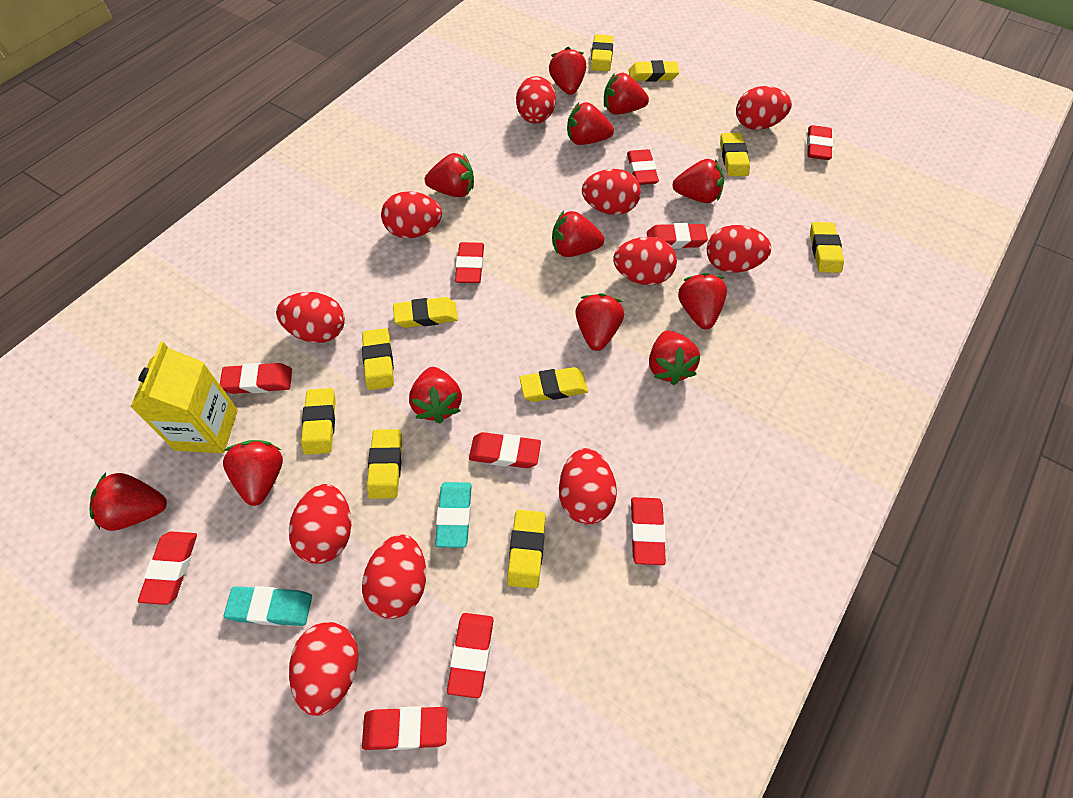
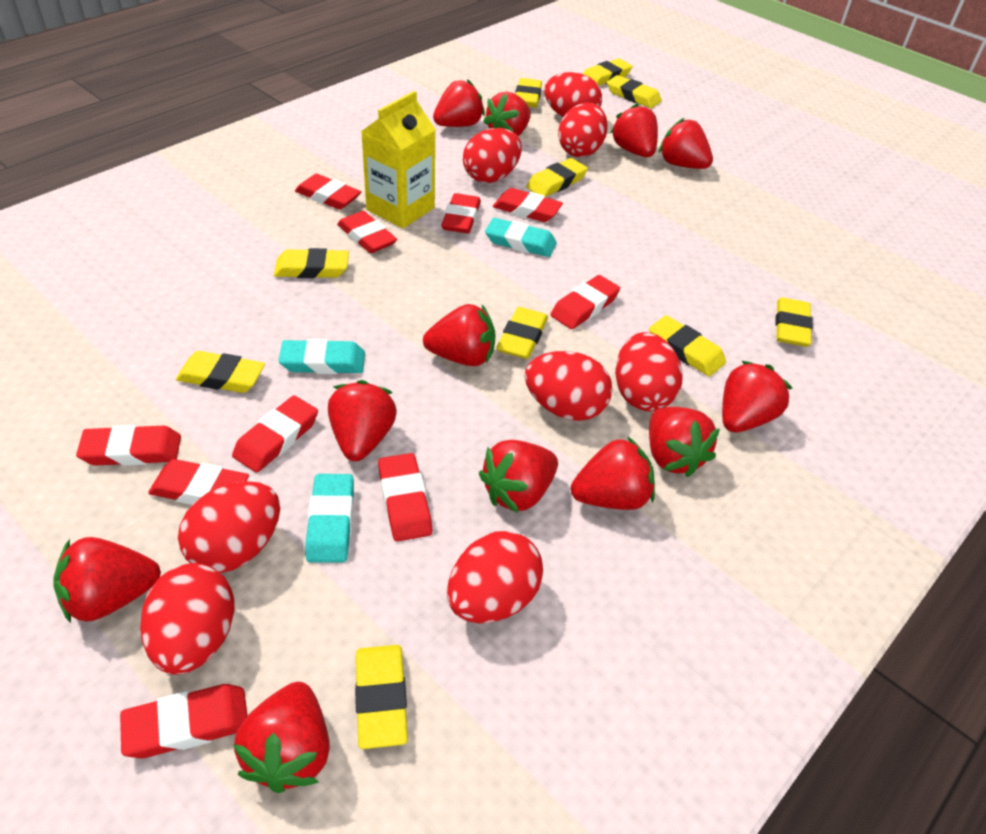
red egg: 11 -> 8
turquoise eraser: 2 -> 3

